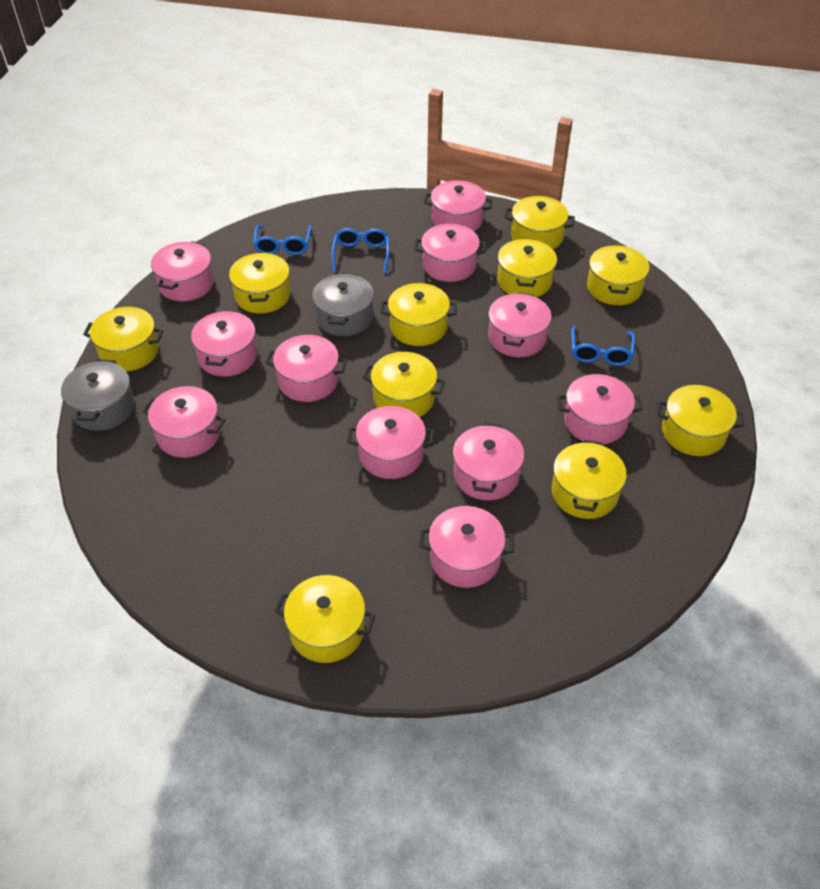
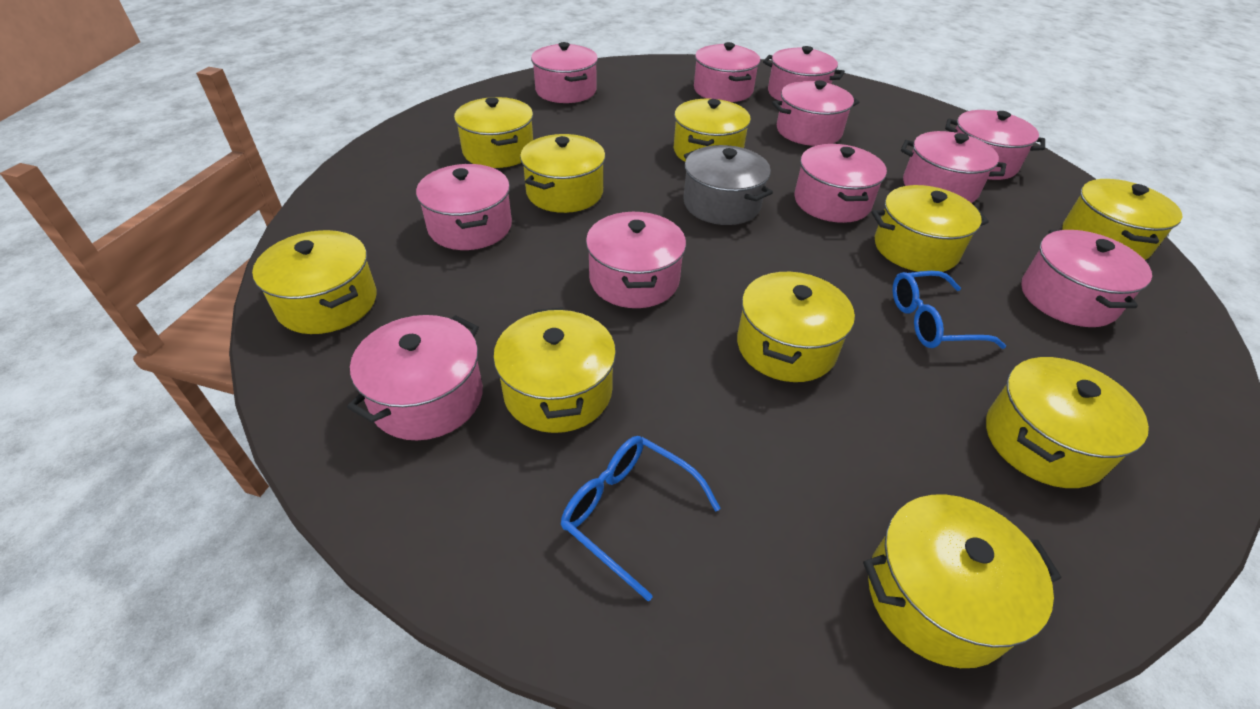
blue glasses: 3 -> 2
grey pot: 2 -> 1

